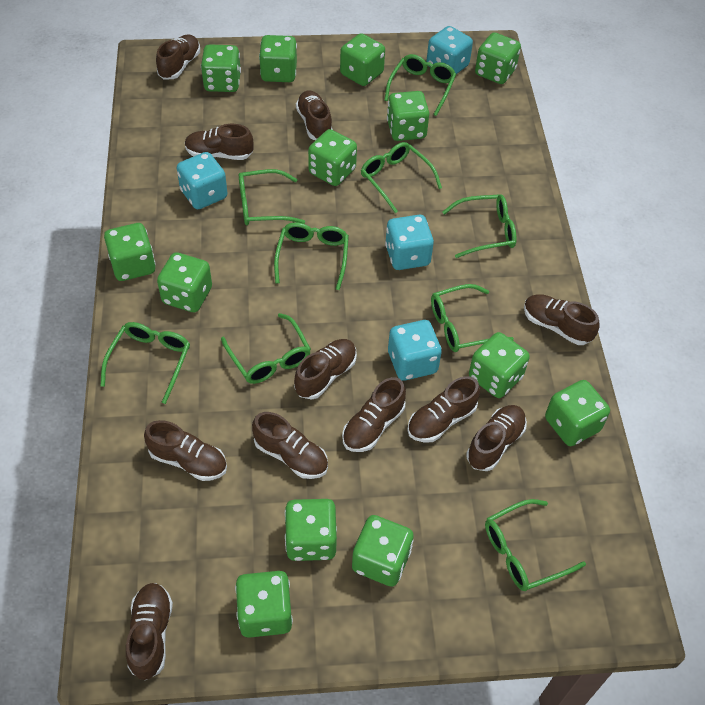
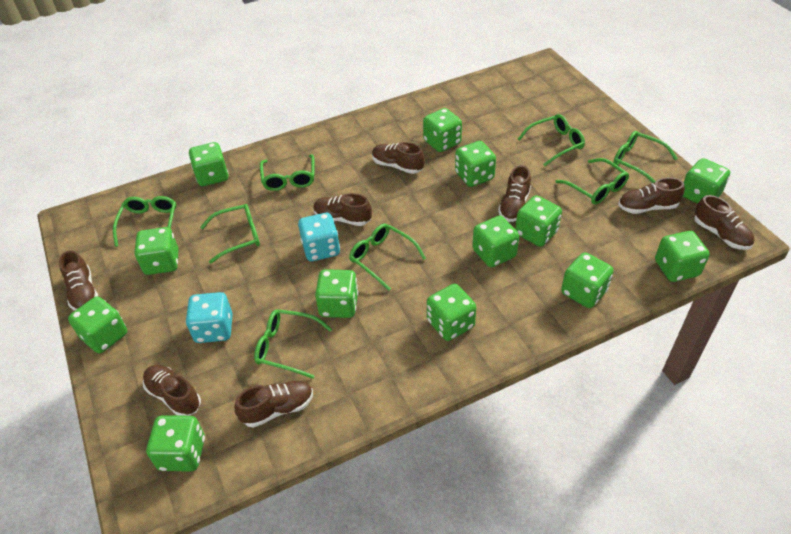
brown shoe: 11 -> 8
green glasses: 9 -> 8
turquoise dice: 4 -> 2

